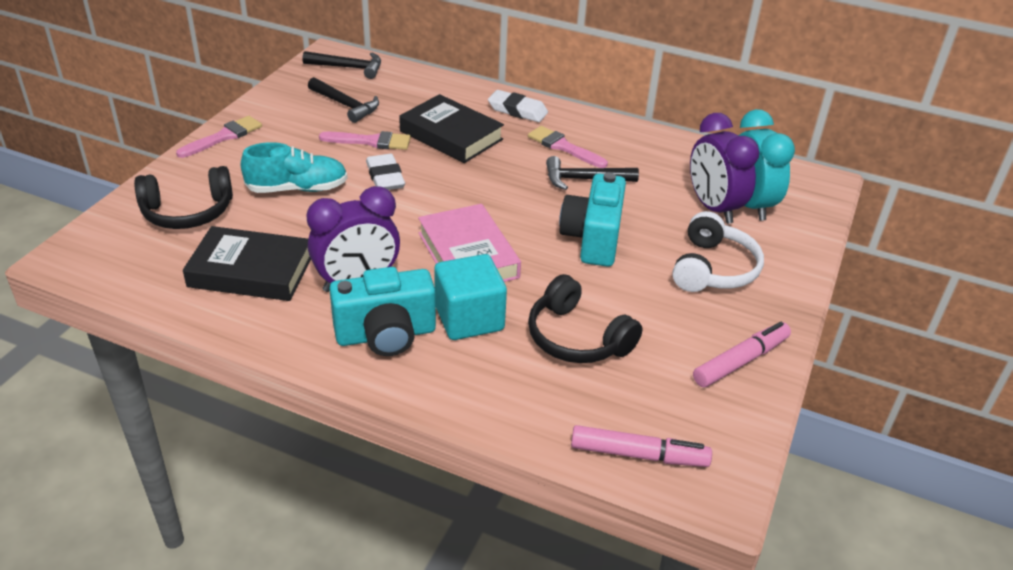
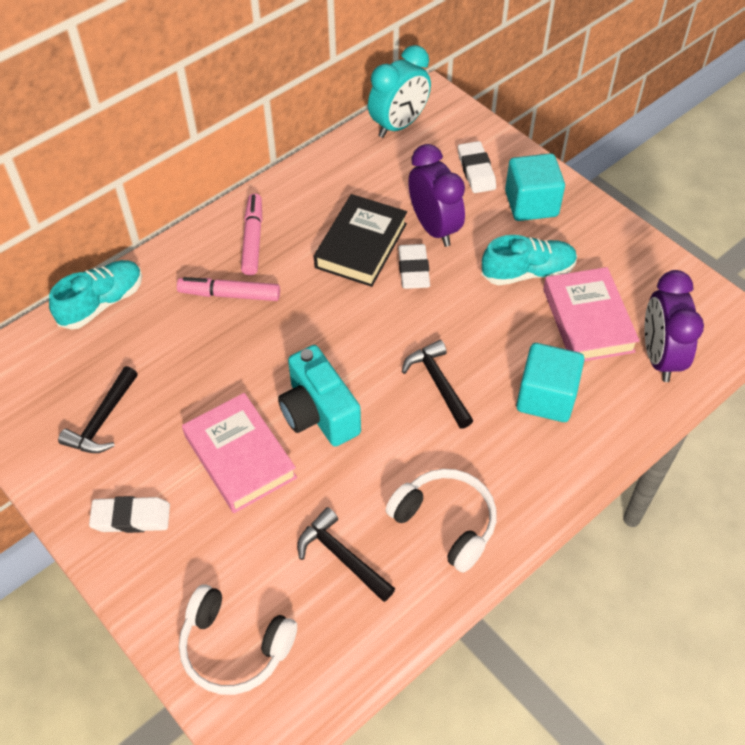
black book: 2 -> 1
black headphones: 2 -> 0
pink book: 1 -> 2
pink brush: 3 -> 0
turquoise camera: 2 -> 1
turquoise cube: 1 -> 2
turquoise shoe: 1 -> 2
white eraser: 2 -> 3
white headphones: 1 -> 2

